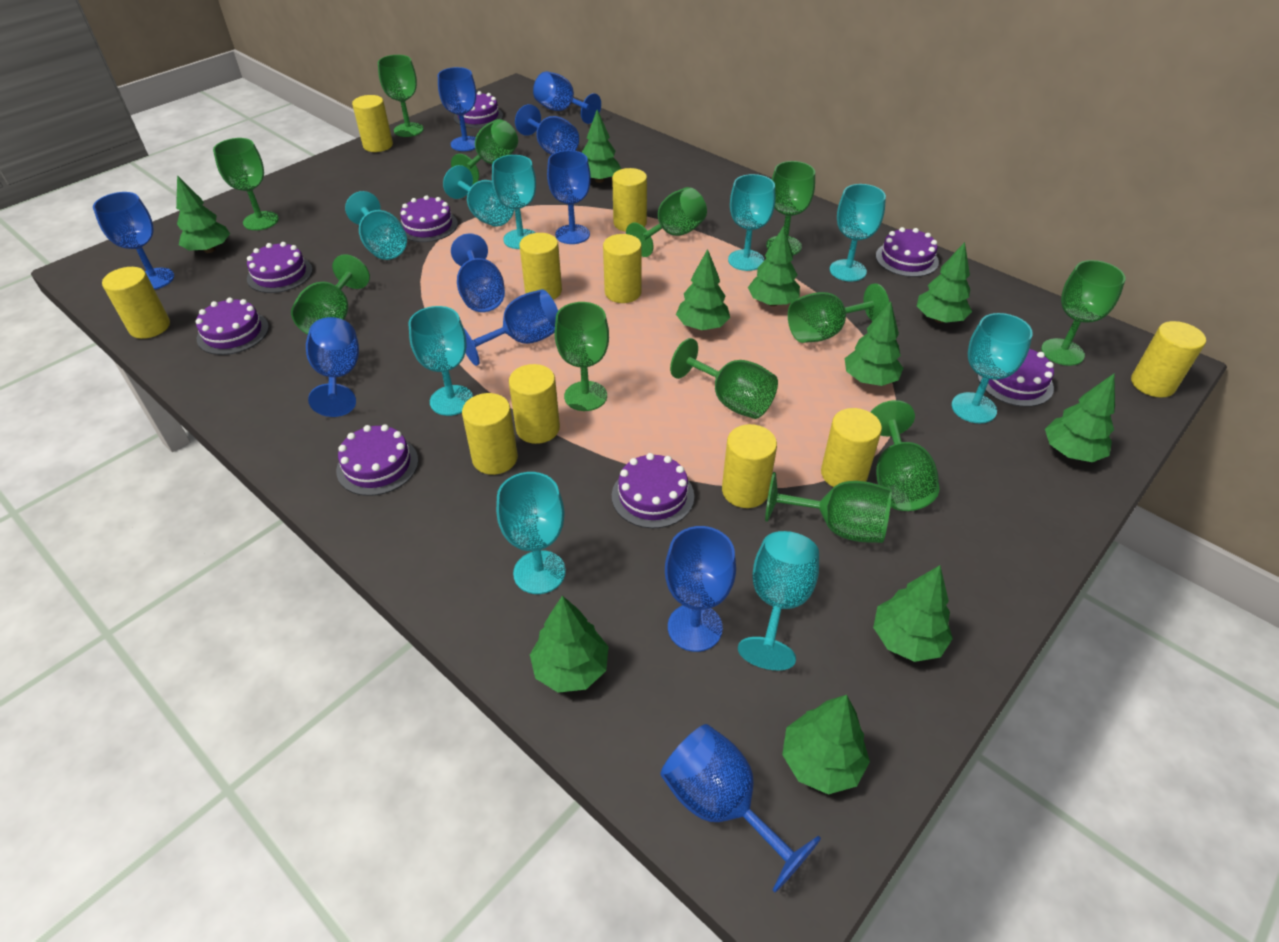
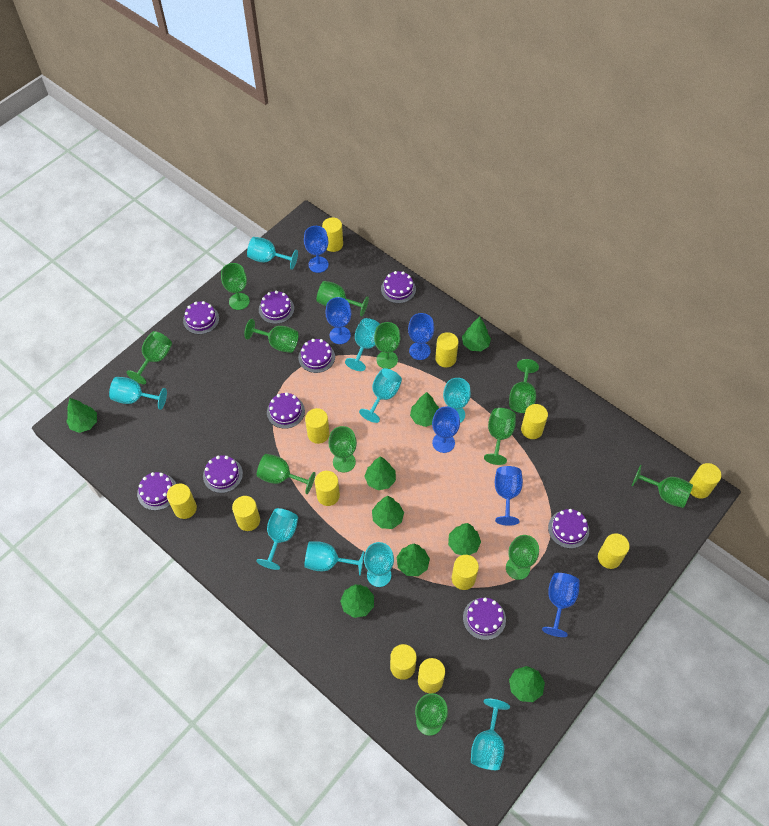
blue goblet: 10 -> 6
green tree: 10 -> 9
purple cake: 8 -> 9
yellow cylinder: 10 -> 12

